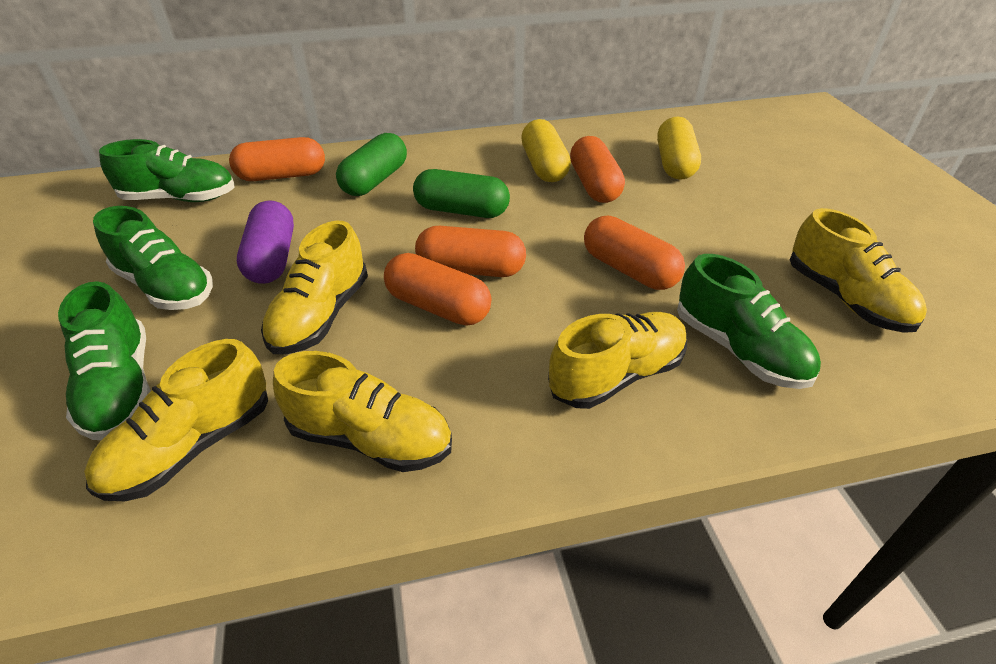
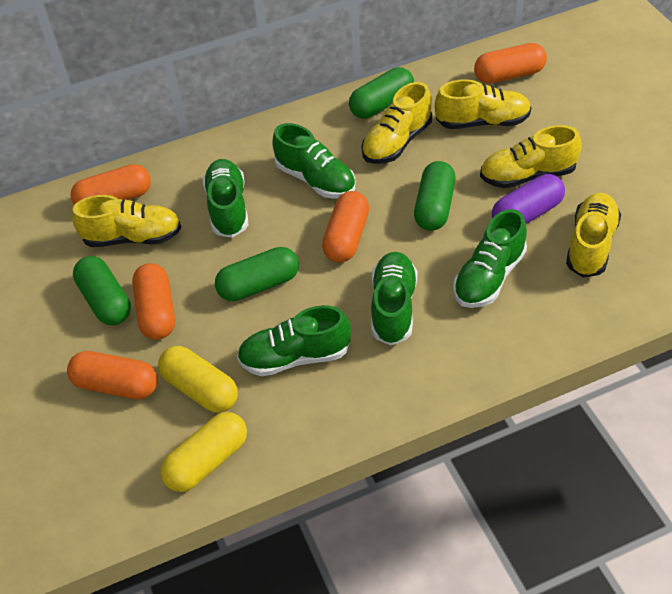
green capsule: 2 -> 4
green shoe: 4 -> 5

